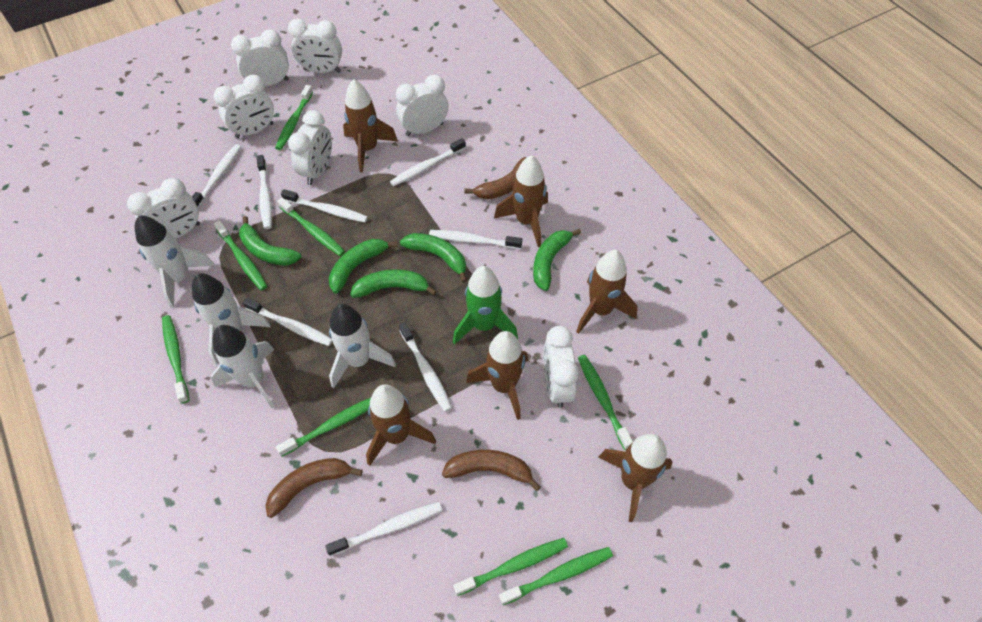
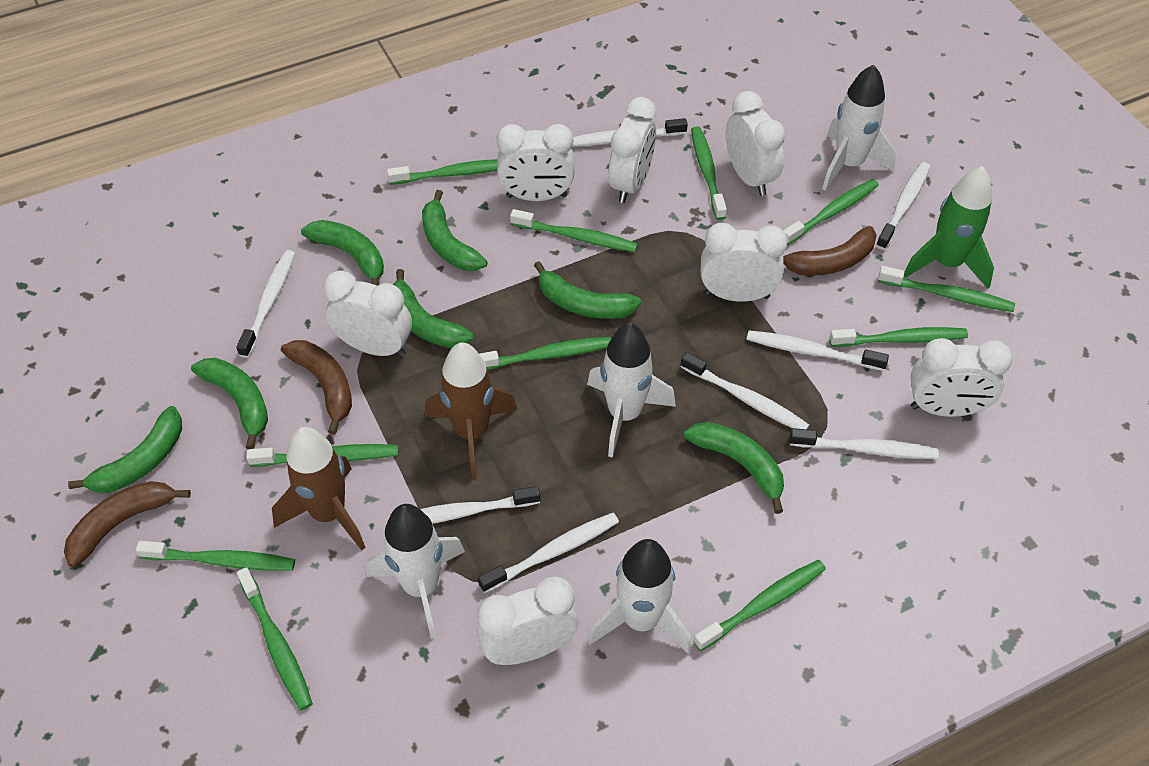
brown rocket: 6 -> 2
green banana: 5 -> 7
green toothbrush: 8 -> 11

